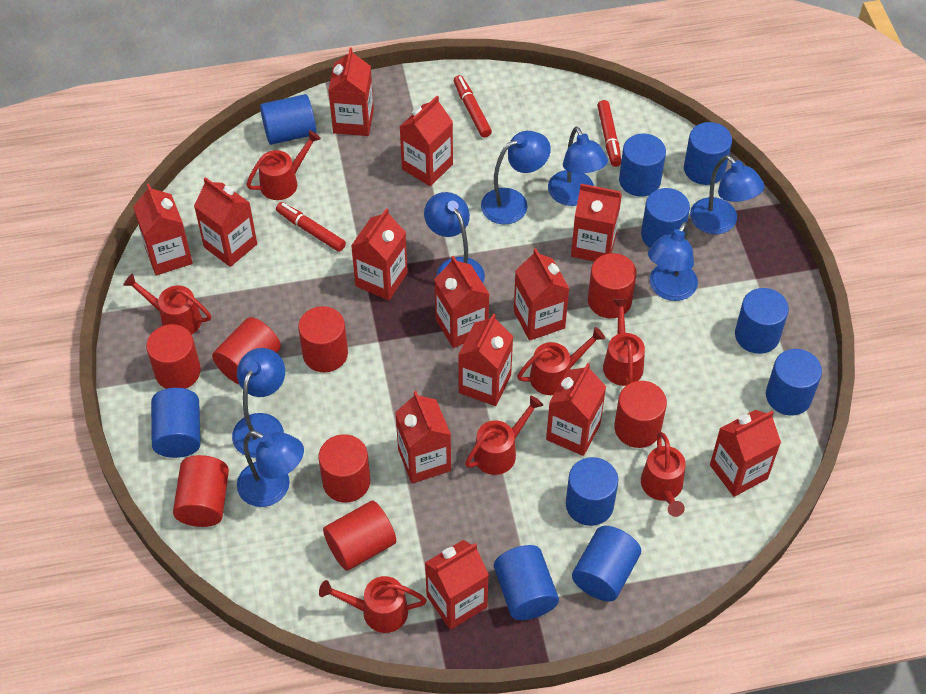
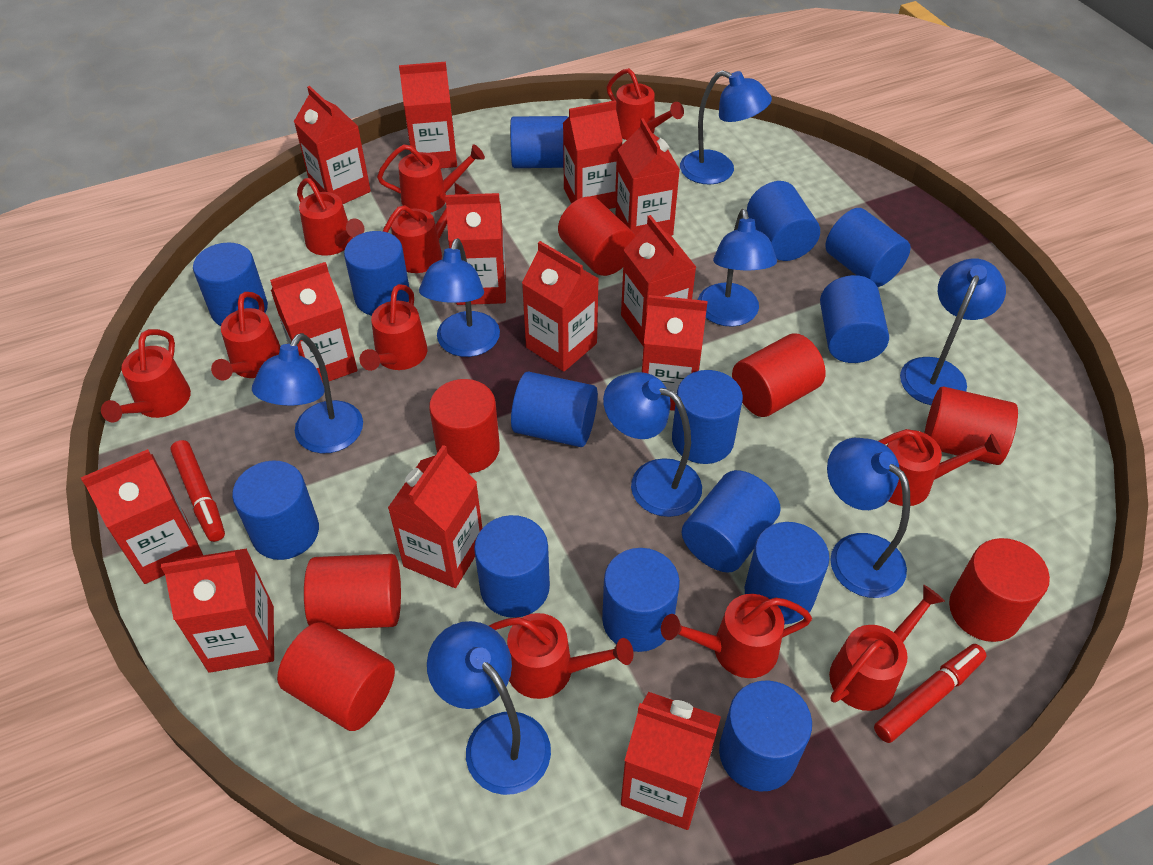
blue cylinder: 10 -> 14
blue lamp: 7 -> 8
red cylinder: 8 -> 7
red marker: 3 -> 2
red watering can: 7 -> 11

